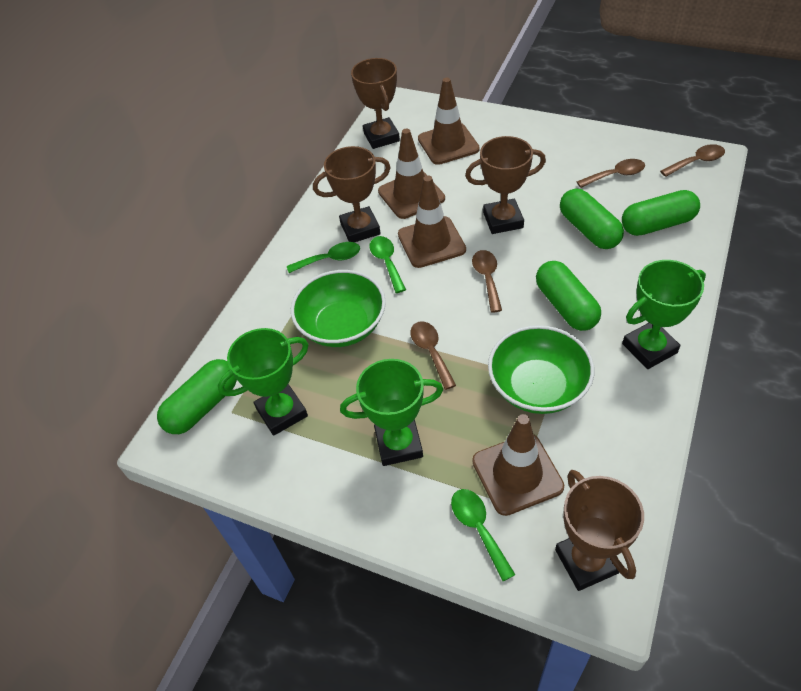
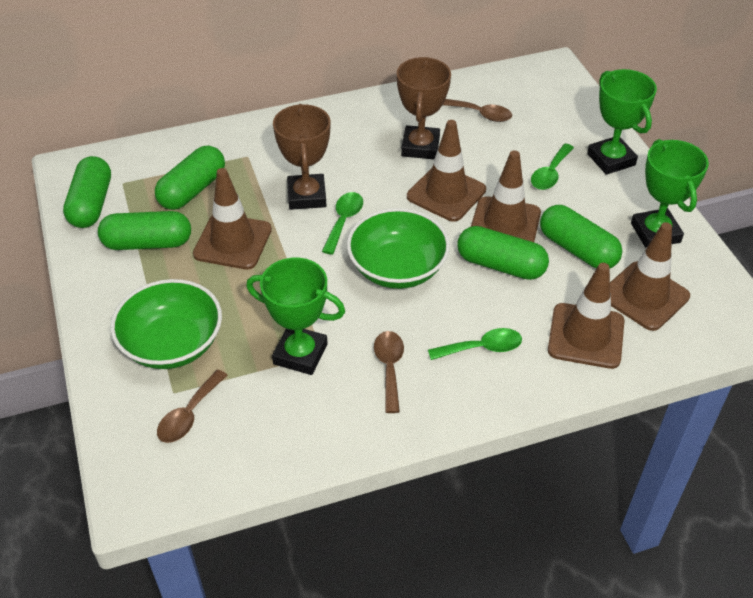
brown spoon: 4 -> 3
brown traffic cone: 4 -> 5
brown trophy: 4 -> 2
green capsule: 4 -> 5

